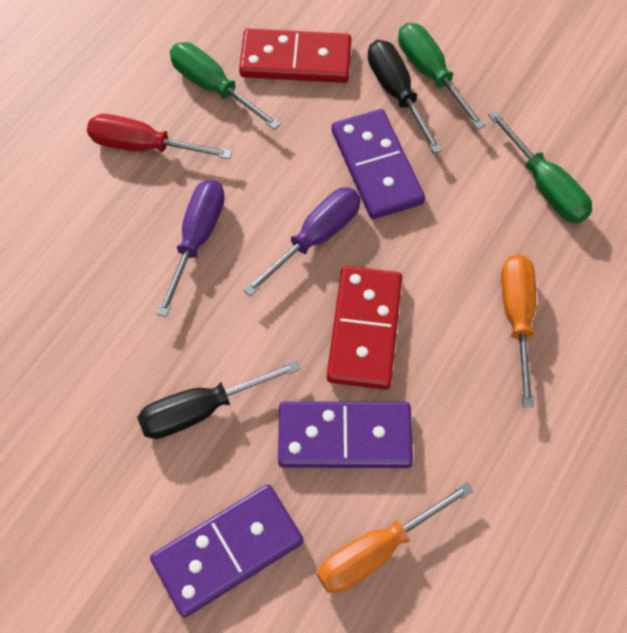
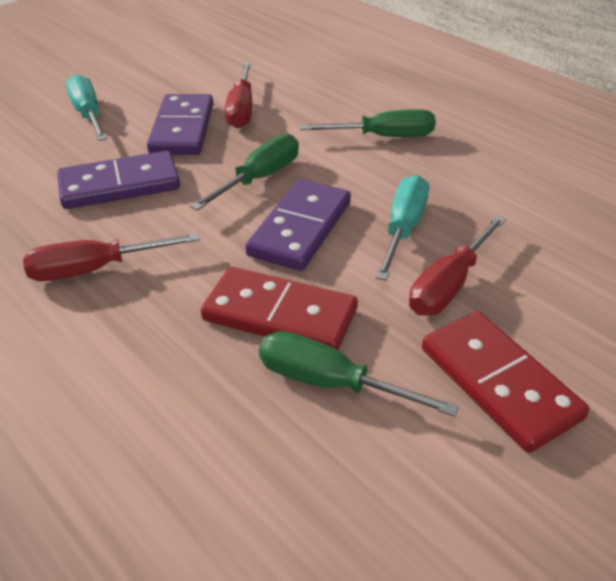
black screwdriver: 2 -> 0
orange screwdriver: 2 -> 0
purple screwdriver: 2 -> 0
red screwdriver: 1 -> 3
turquoise screwdriver: 0 -> 2

